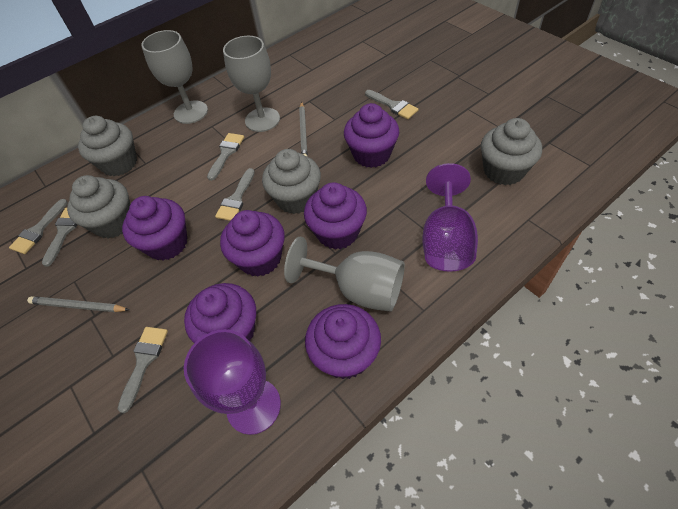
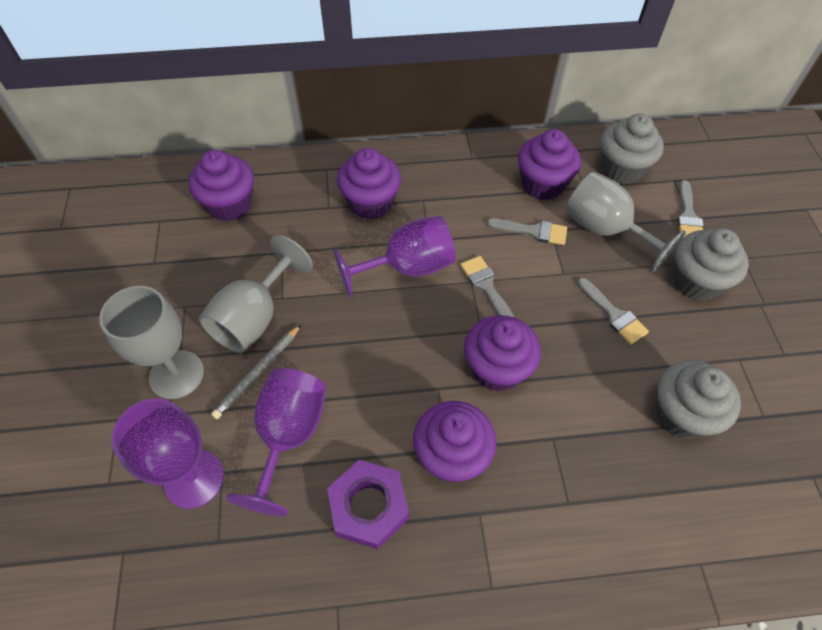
grey brush: 6 -> 4
grey cupcake: 4 -> 3
grey pencil: 2 -> 1
purple cupcake: 6 -> 5
purple goblet: 2 -> 3
purple nut: 0 -> 1

